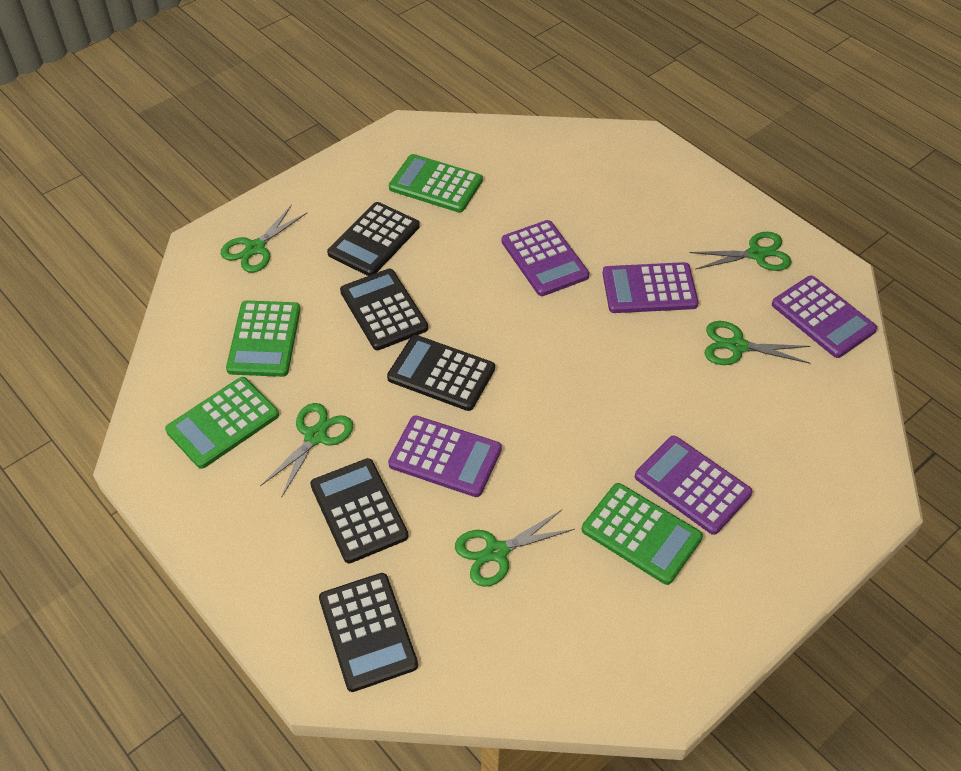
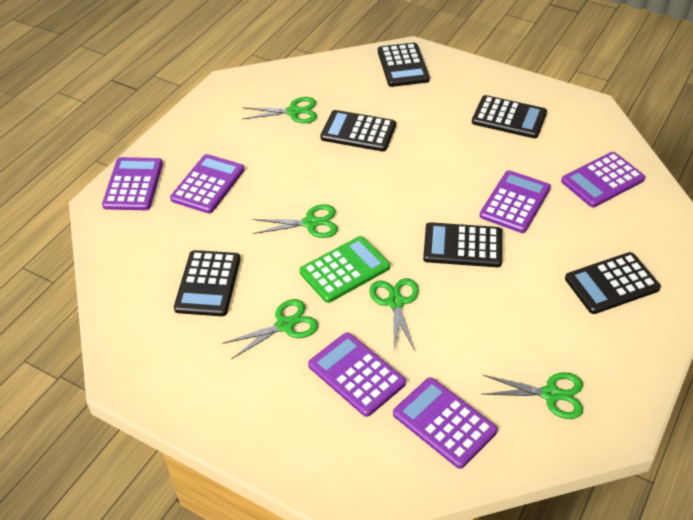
black calculator: 5 -> 6
green calculator: 4 -> 1
purple calculator: 5 -> 6

